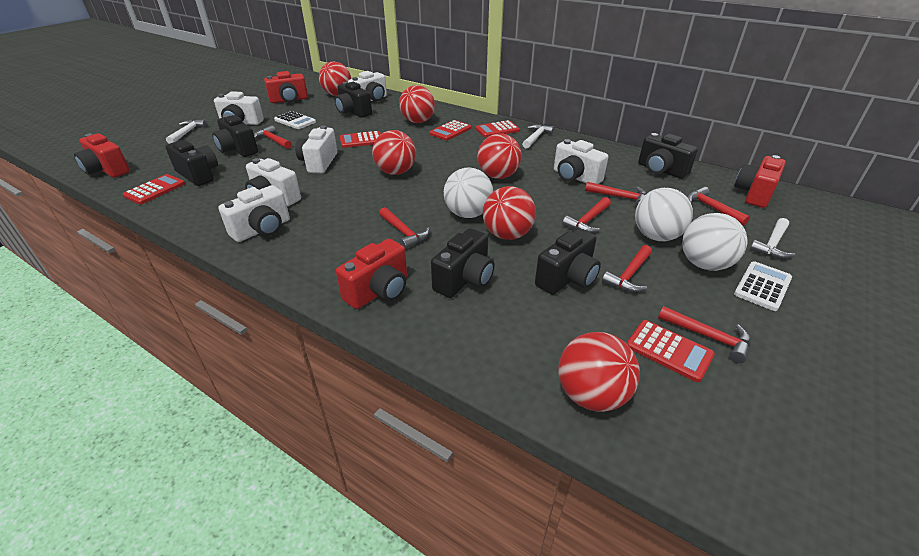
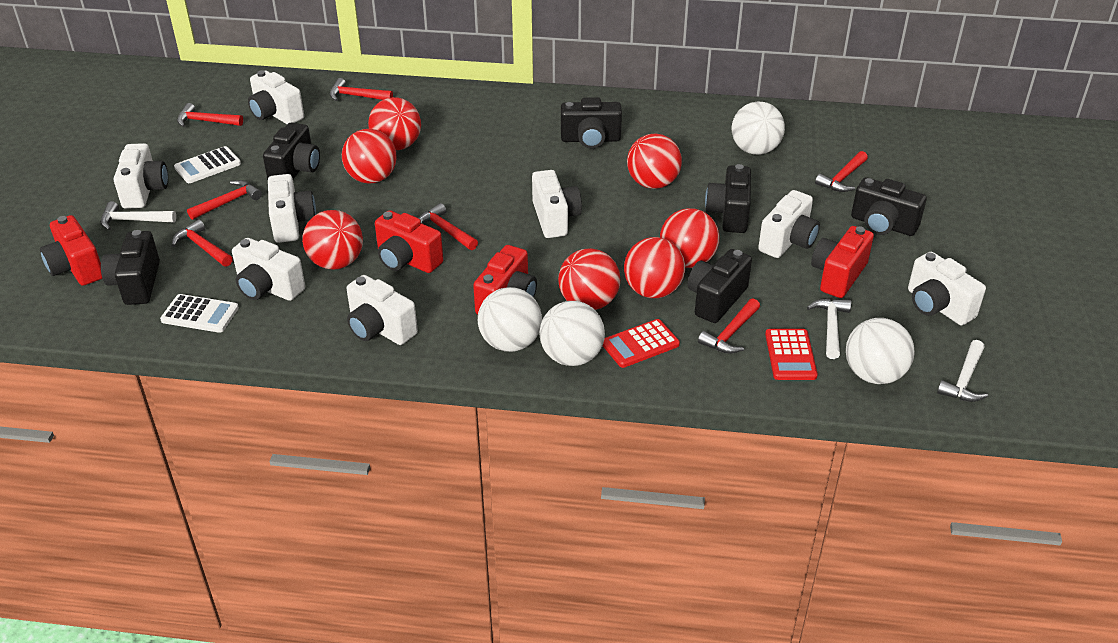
red ball: 6 -> 7
red calculator: 5 -> 2
white ball: 3 -> 4
white camera: 6 -> 8

